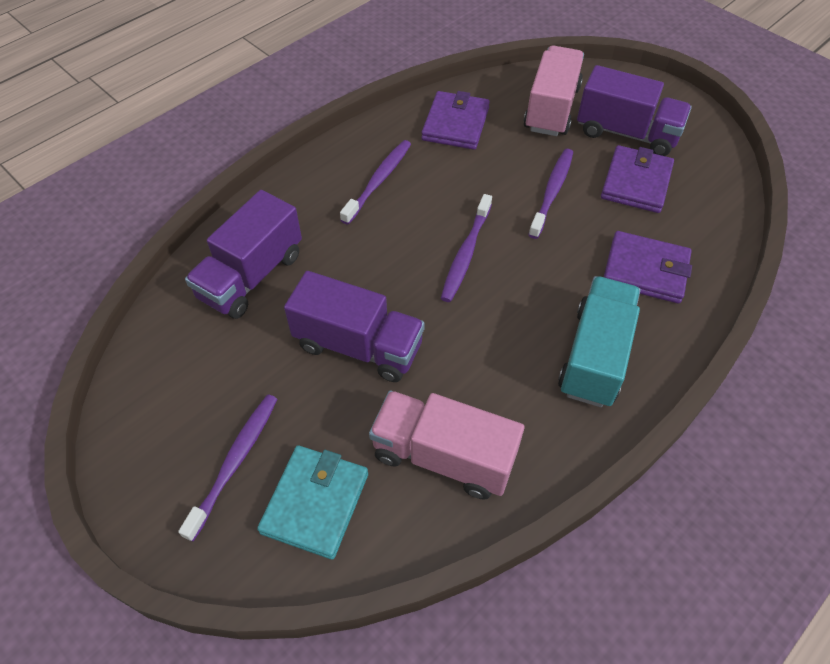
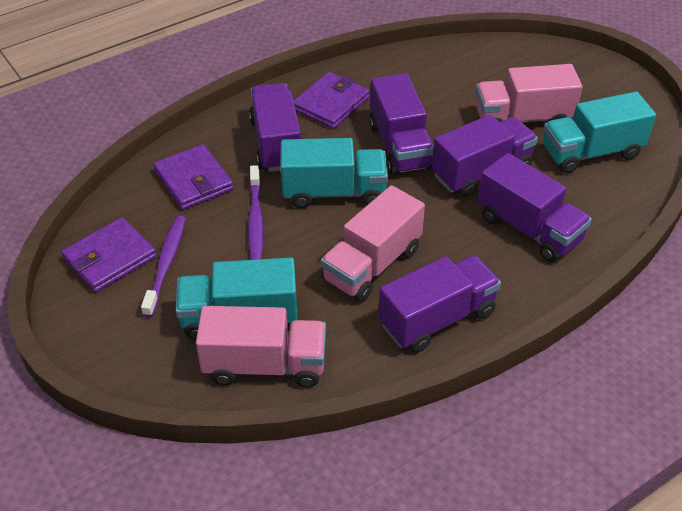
pink truck: 2 -> 3
purple toothbrush: 4 -> 2
purple truck: 3 -> 5
turquoise truck: 1 -> 3
turquoise wallet: 1 -> 0

